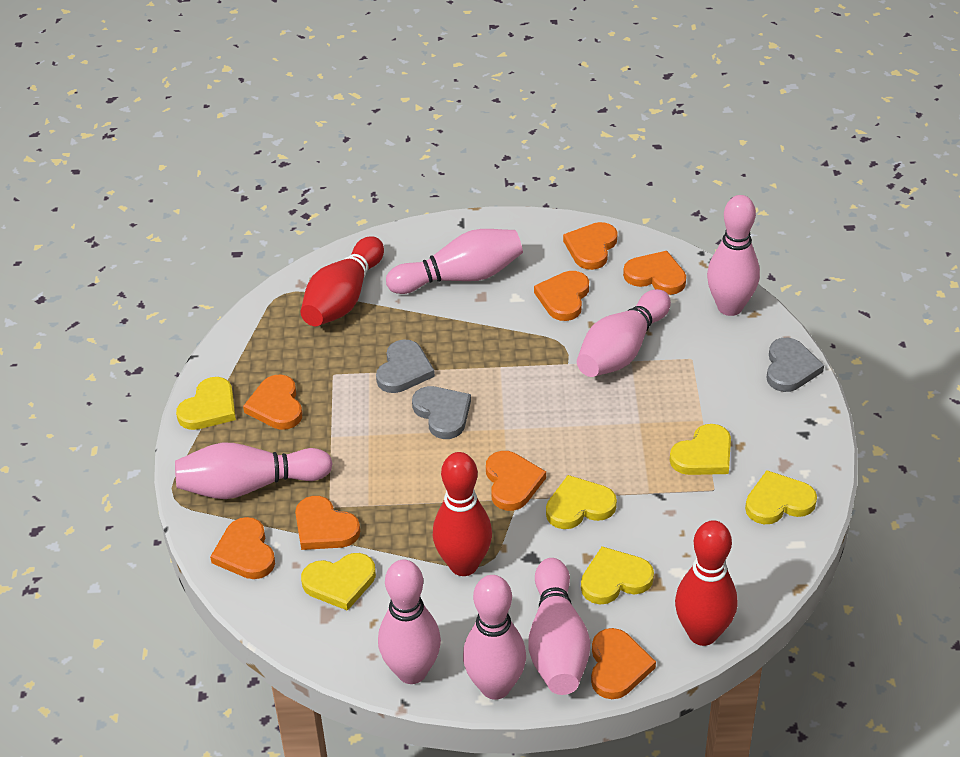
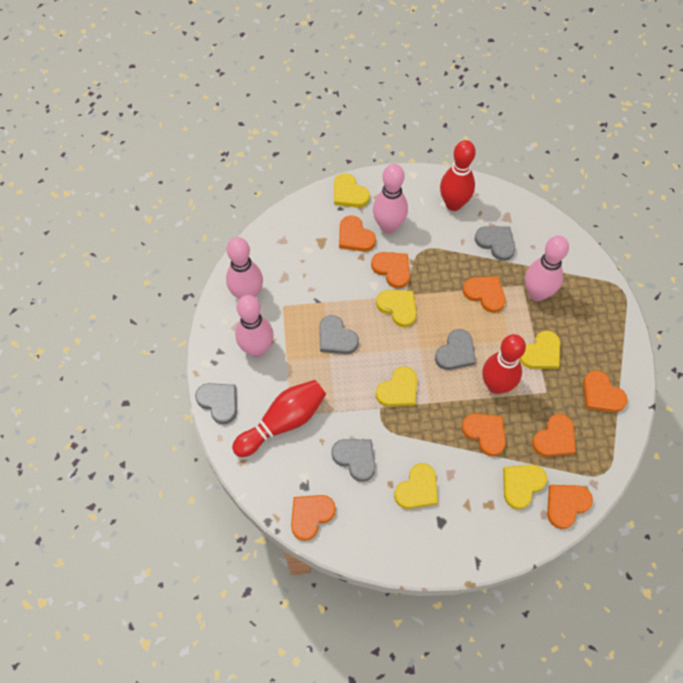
grey heart: 3 -> 5
pink bowling pin: 7 -> 4

